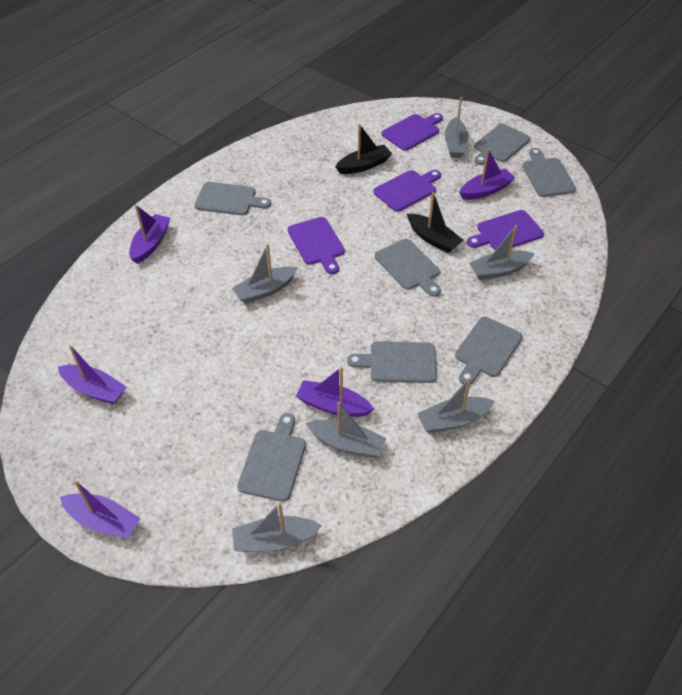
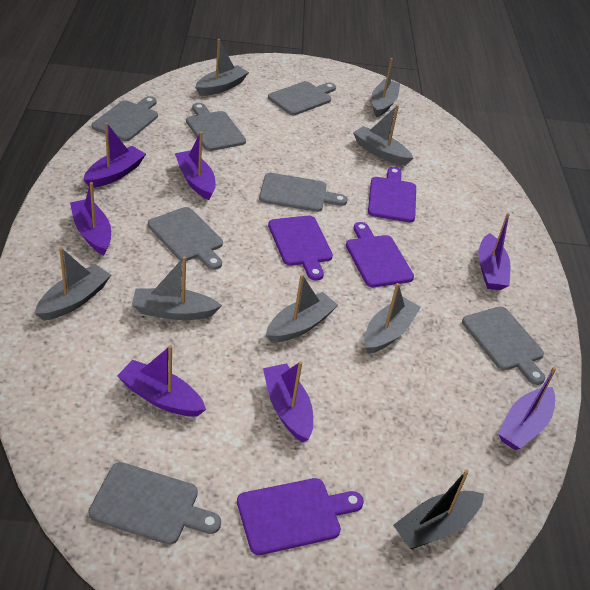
black boat: 2 -> 1
grey boat: 6 -> 7
purple boat: 5 -> 7

